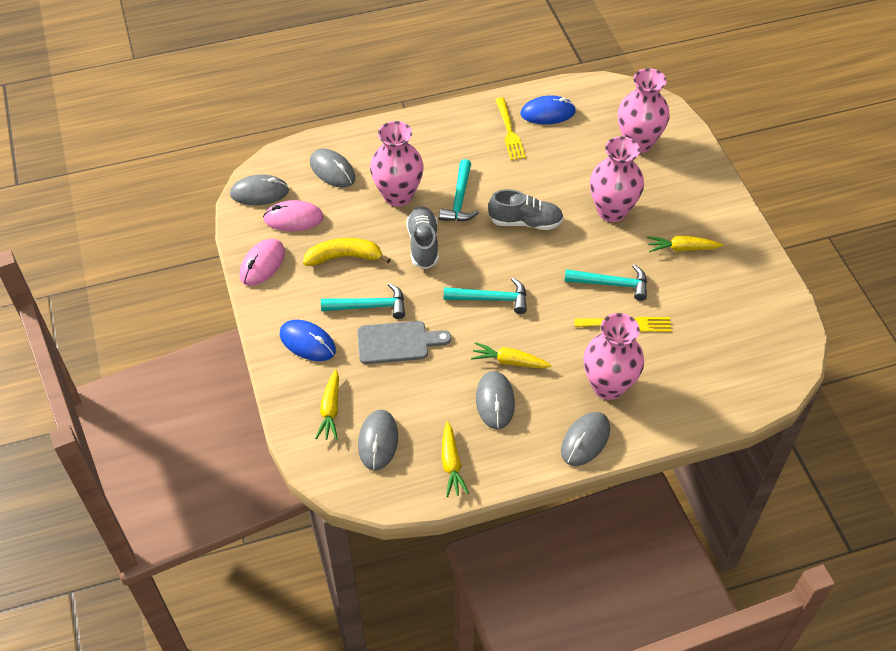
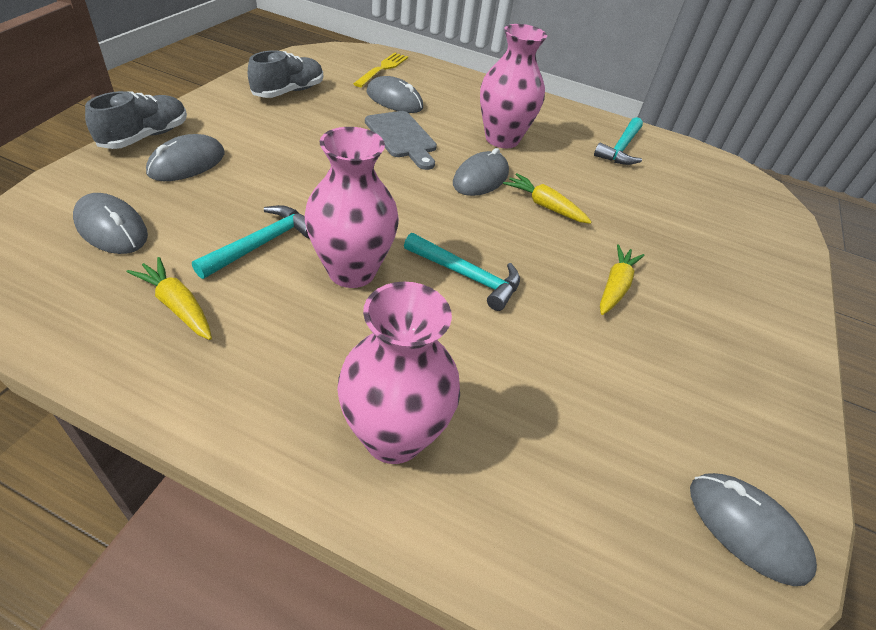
blue mouse: 2 -> 0
pink mouse: 2 -> 0
pink vase: 4 -> 3
turquoise hammer: 4 -> 3
yellow banana: 1 -> 0
yellow carrot: 4 -> 3
yellow fork: 2 -> 1

